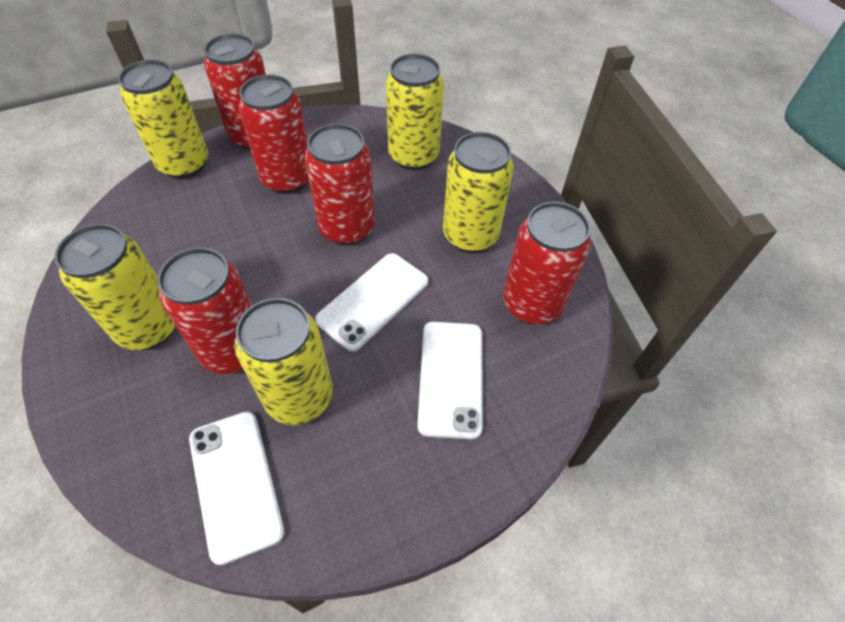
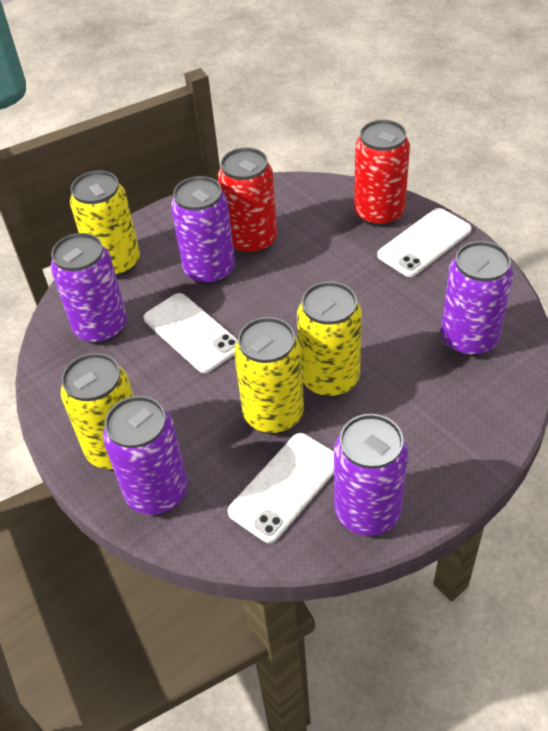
purple can: 0 -> 5
red can: 5 -> 2
yellow can: 5 -> 4

